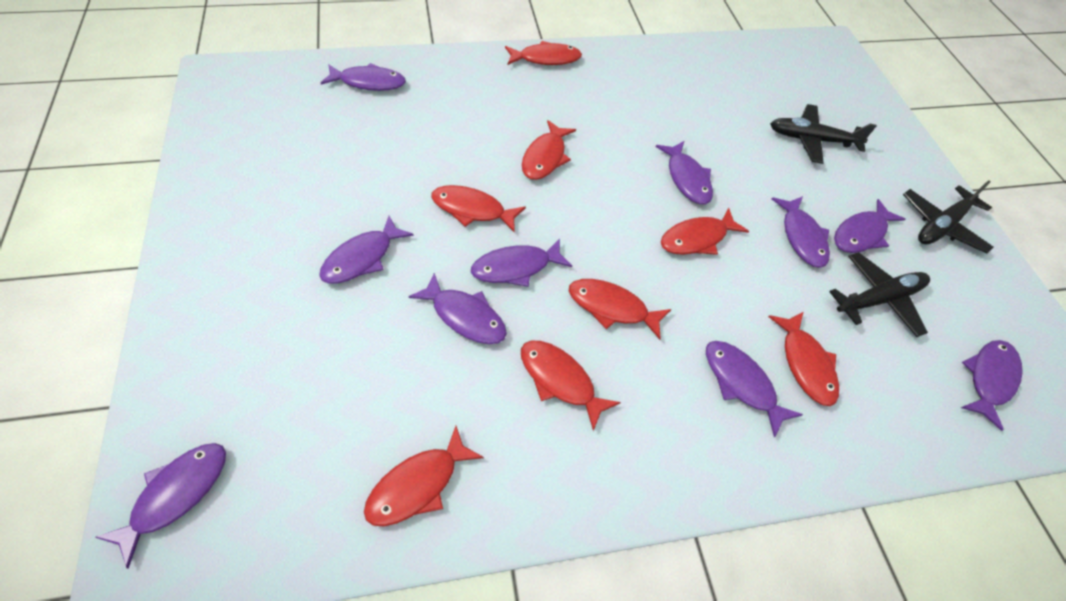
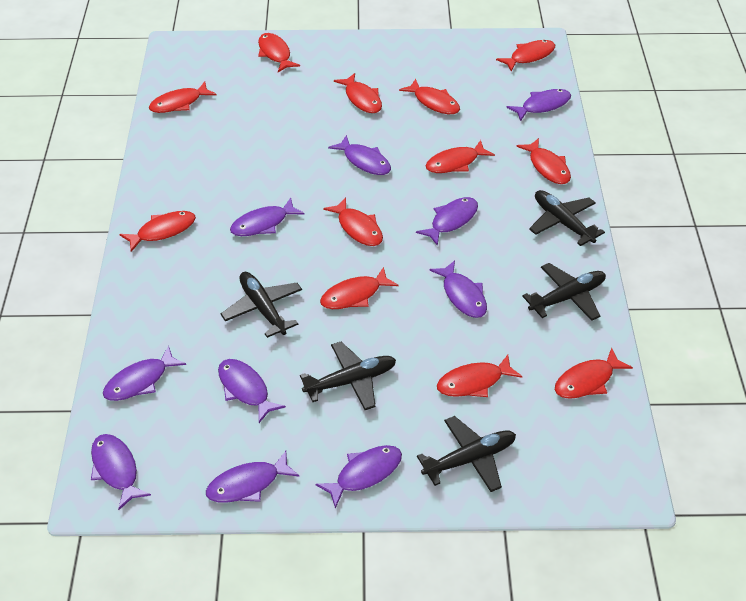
black plane: 3 -> 5
red fish: 8 -> 12

